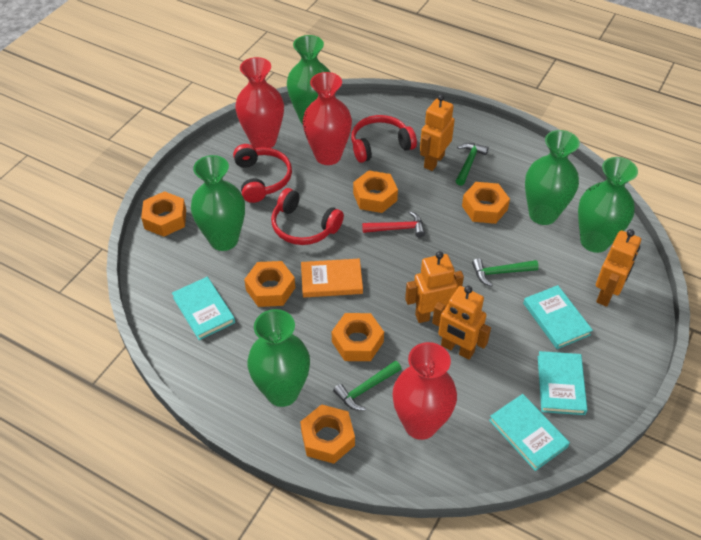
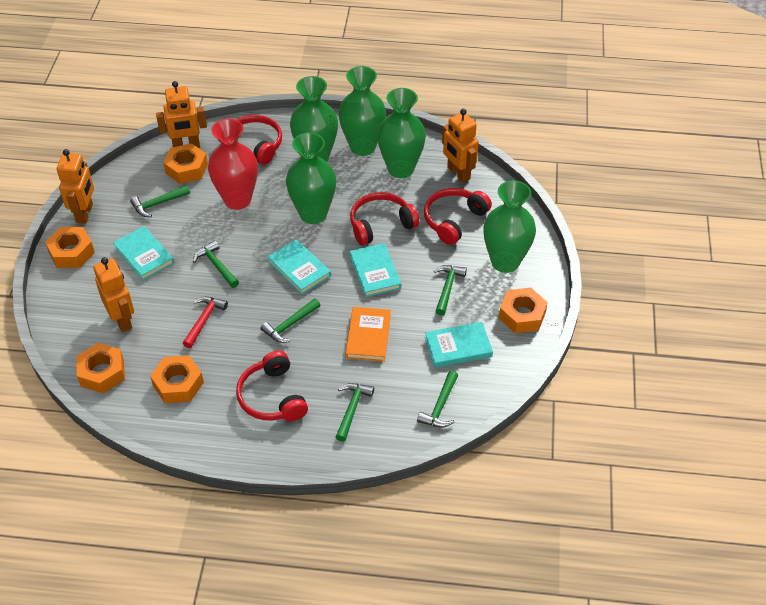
green hammer: 3 -> 6
orange nut: 6 -> 5
red headphones: 3 -> 4
red vase: 3 -> 1

